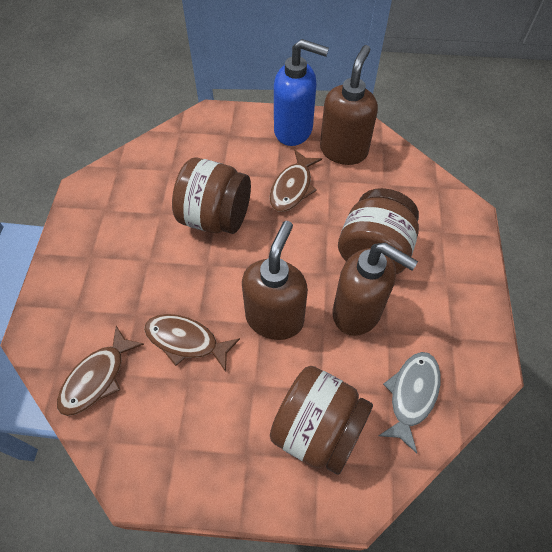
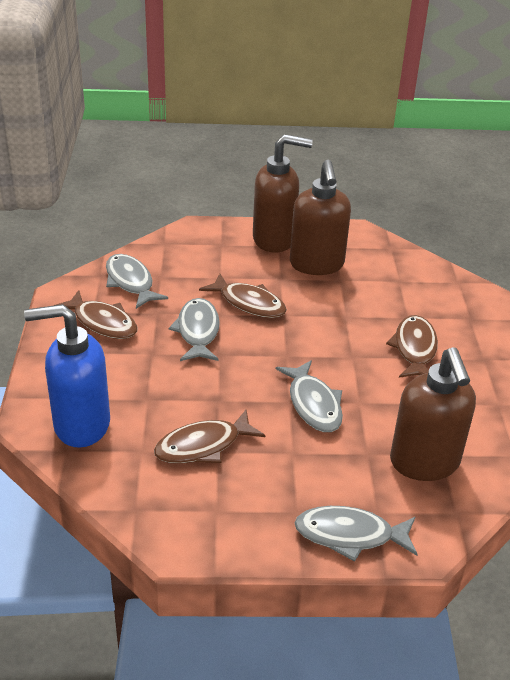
brown fish: 3 -> 4
brown jar: 3 -> 0
grey fish: 1 -> 4

